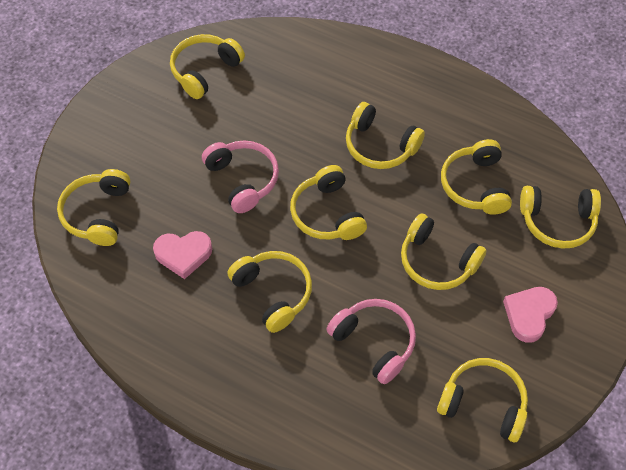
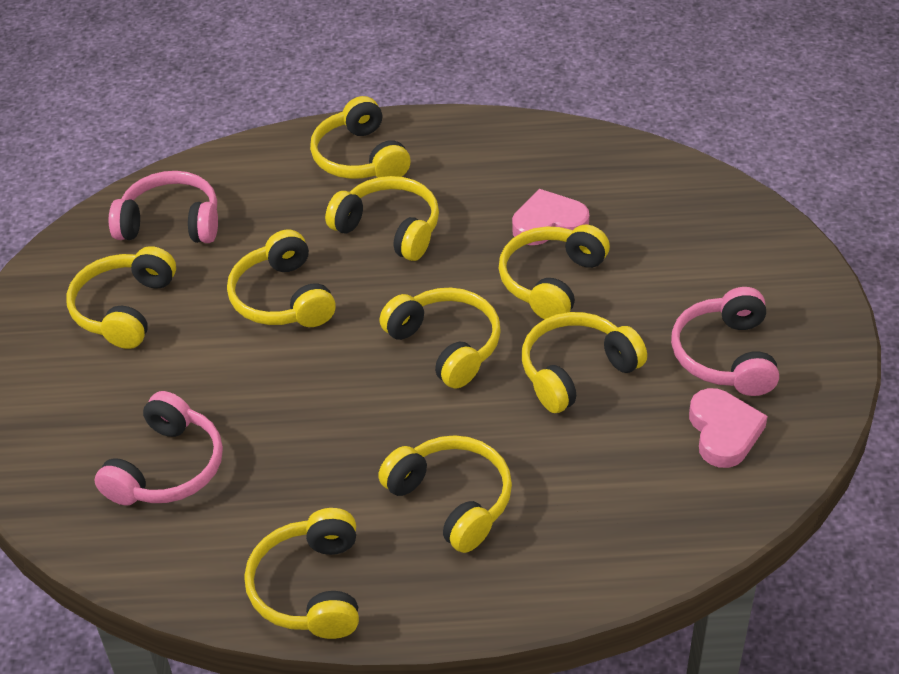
pink headphones: 2 -> 3

